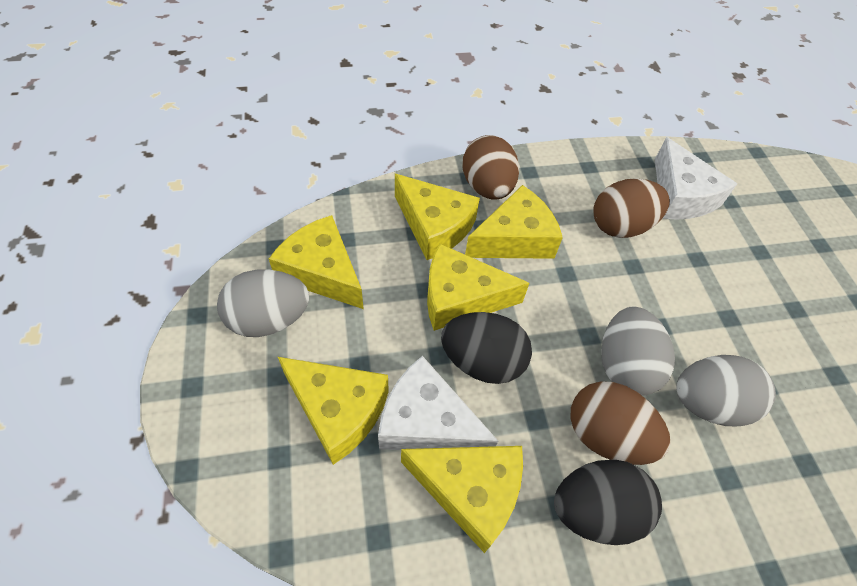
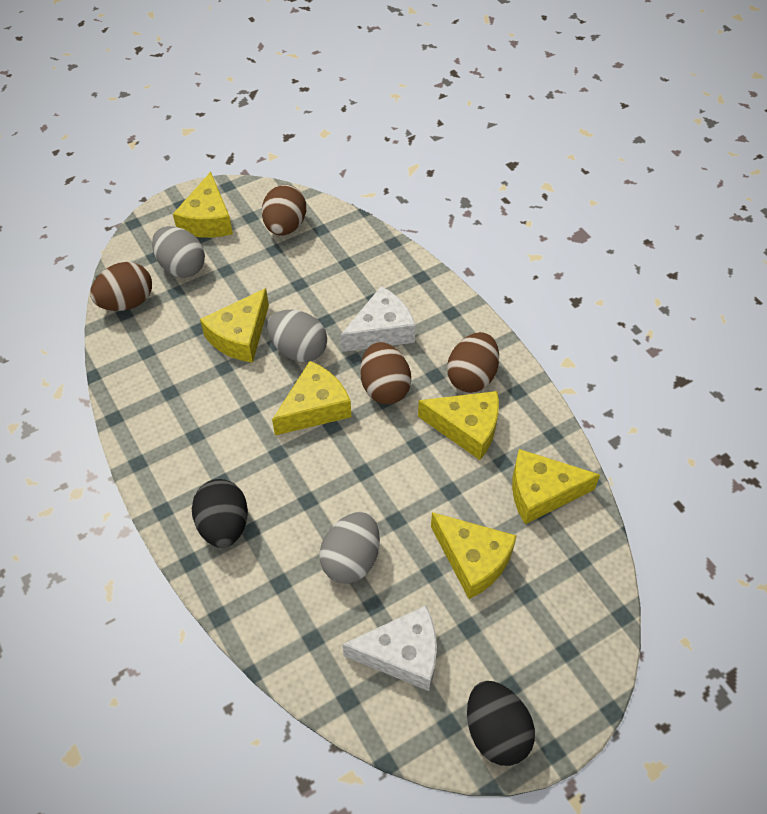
brown egg: 3 -> 4

